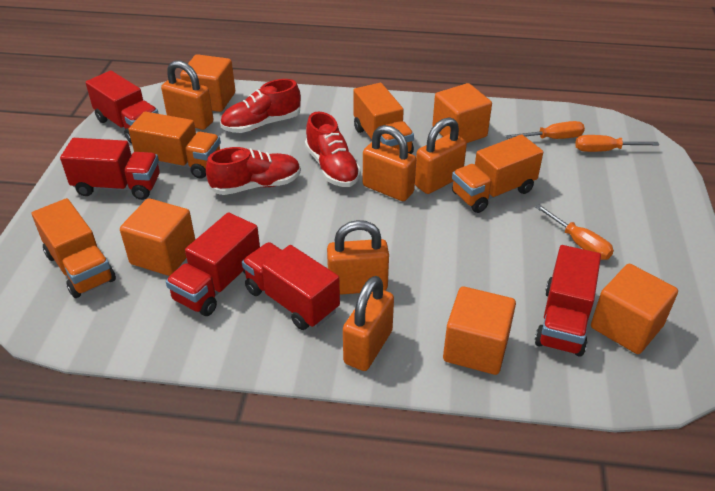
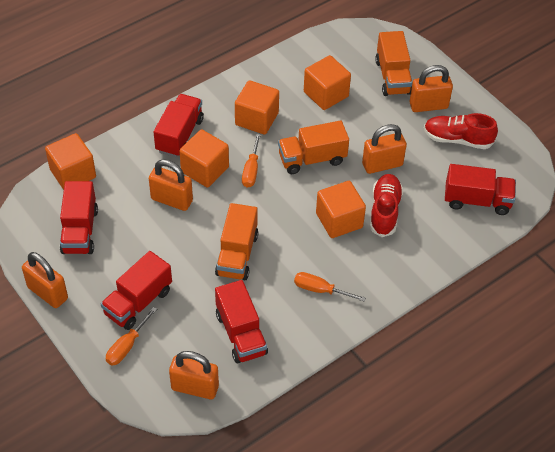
orange truck: 4 -> 3
red shoe: 3 -> 2

